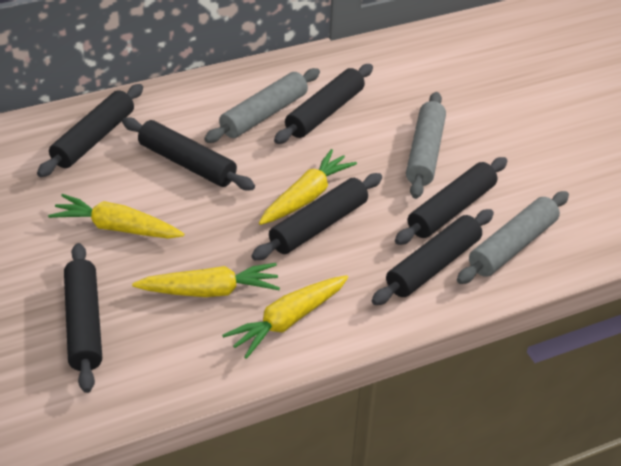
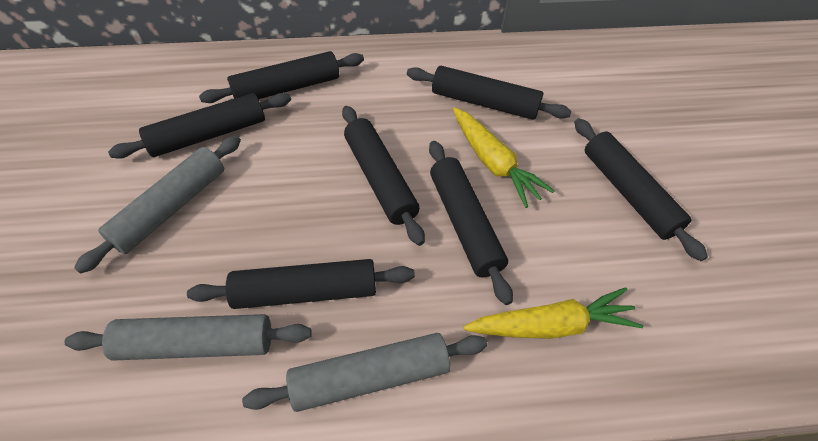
yellow carrot: 4 -> 2

